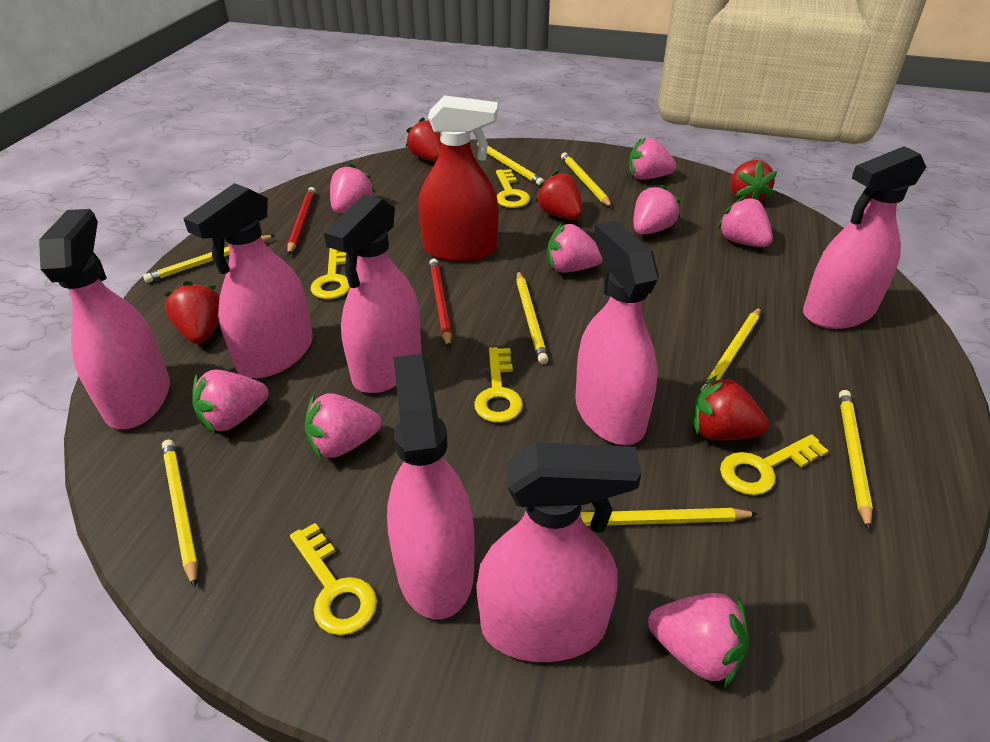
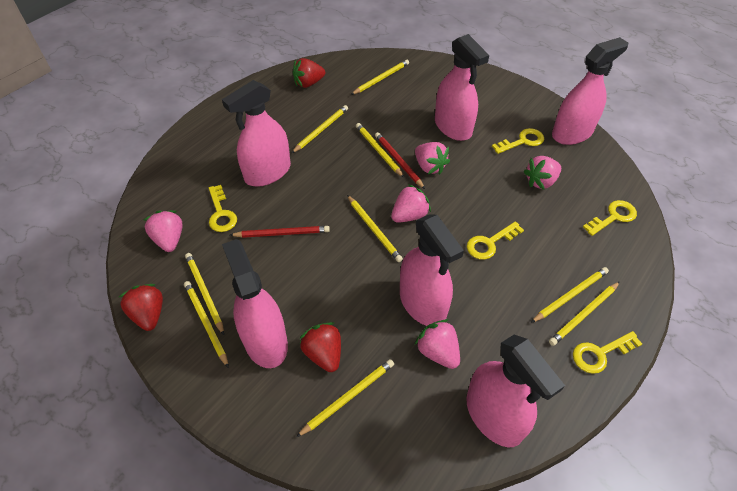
pink spray bottle: 7 -> 6
pink strawberry: 8 -> 5
red spray bottle: 1 -> 0
red strawberry: 5 -> 3
yellow pencil: 8 -> 9

